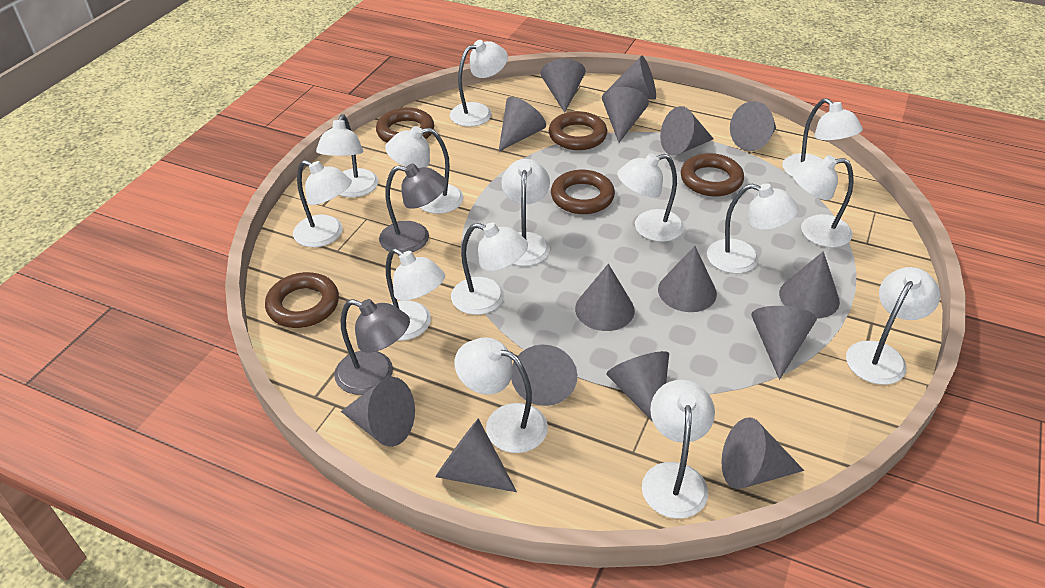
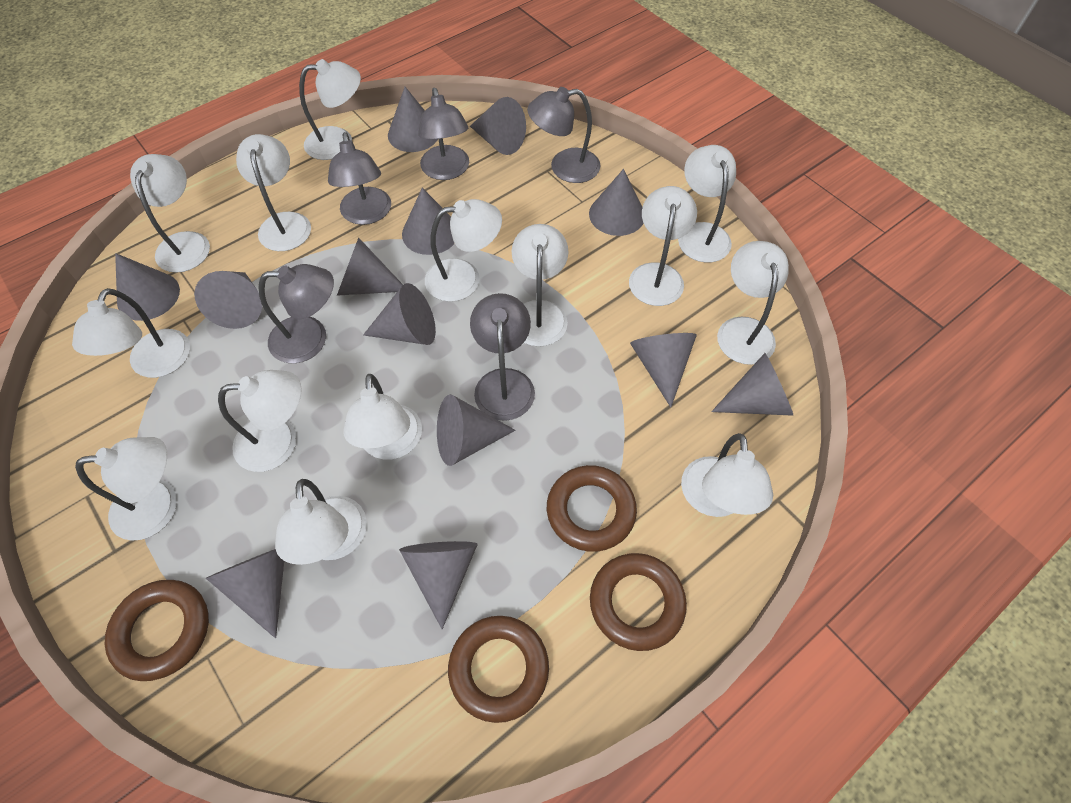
brown ring: 5 -> 4
grey cone: 15 -> 13
grey lamp: 2 -> 5

